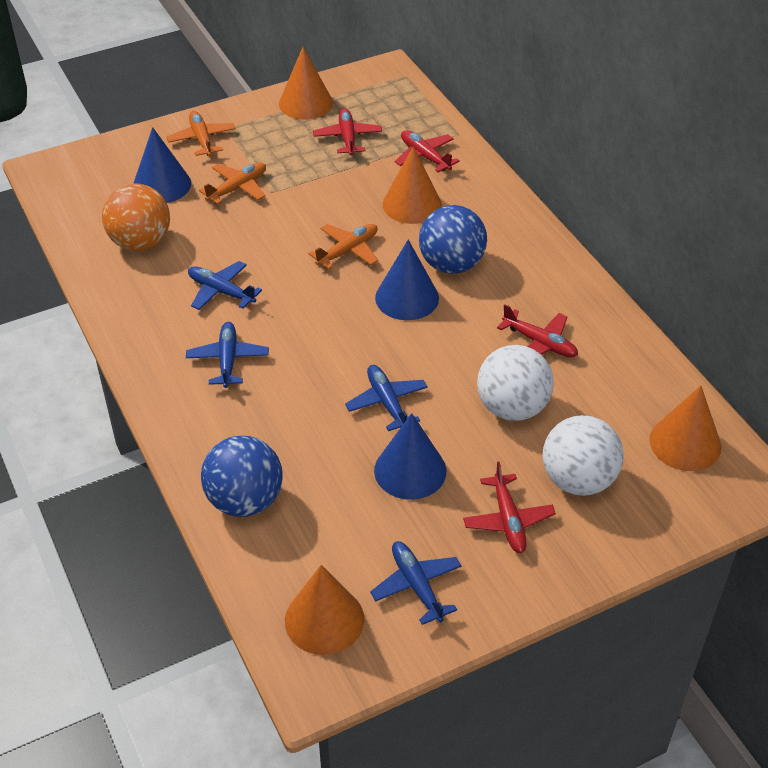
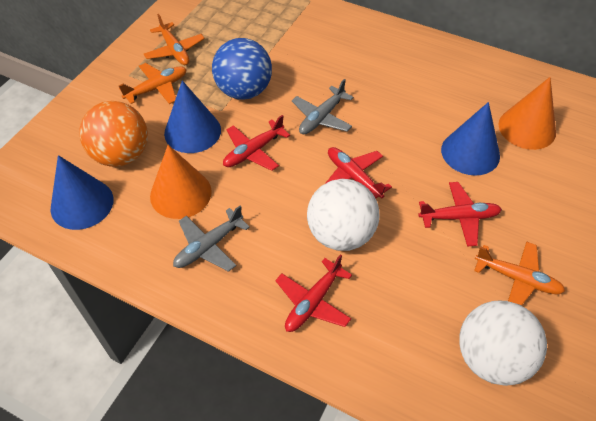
blue ball: 2 -> 1
blue plane: 4 -> 0
grey plane: 0 -> 2
orange cone: 4 -> 2

